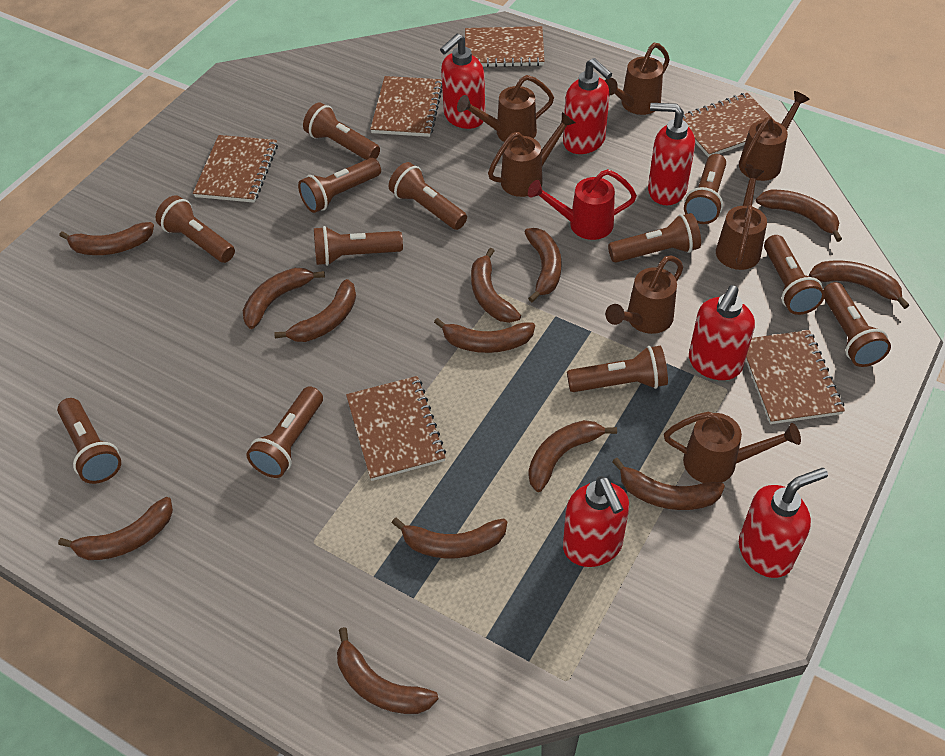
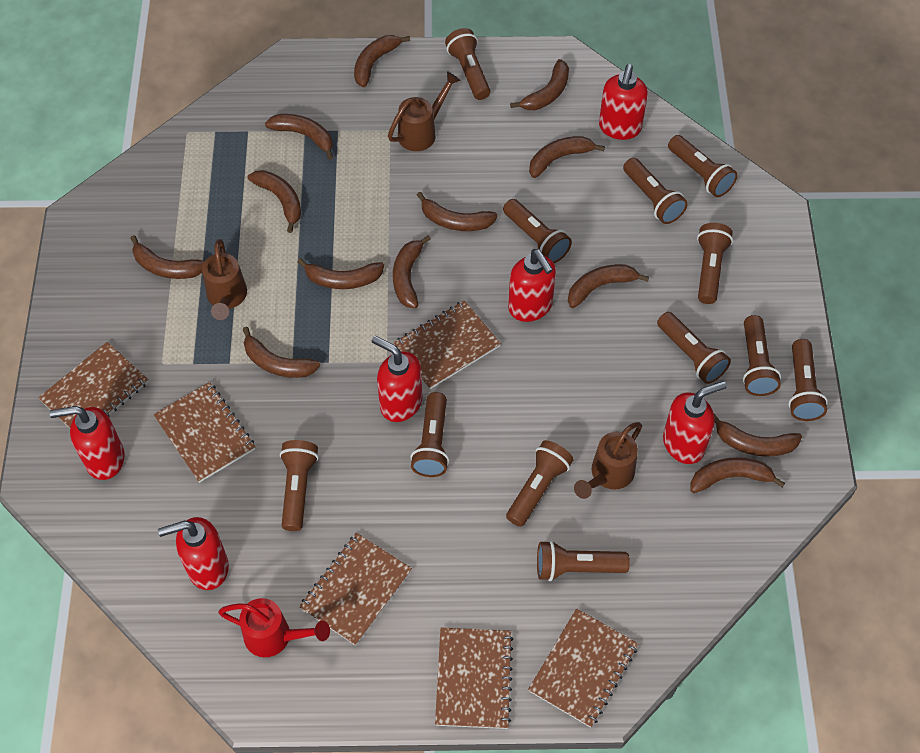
brown watering can: 7 -> 3

